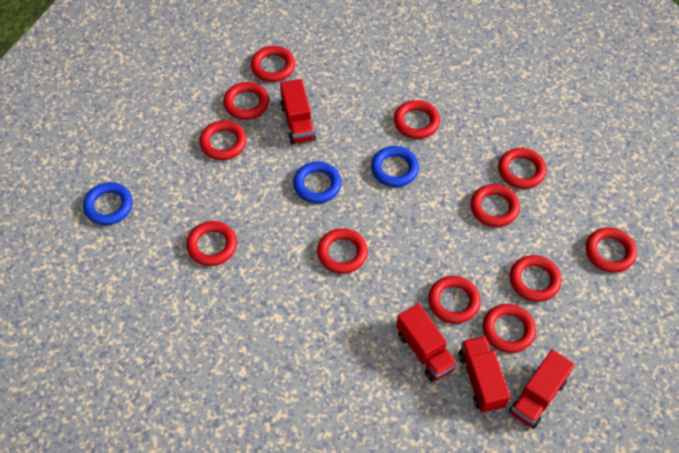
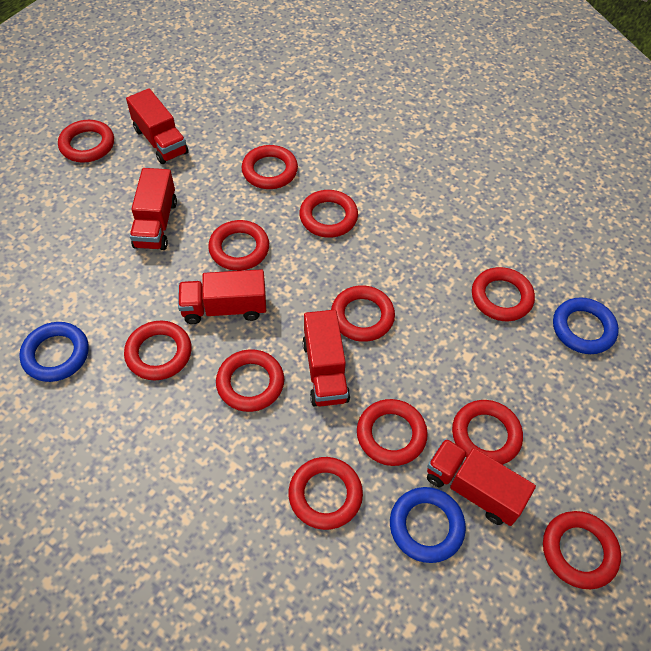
red truck: 4 -> 5

